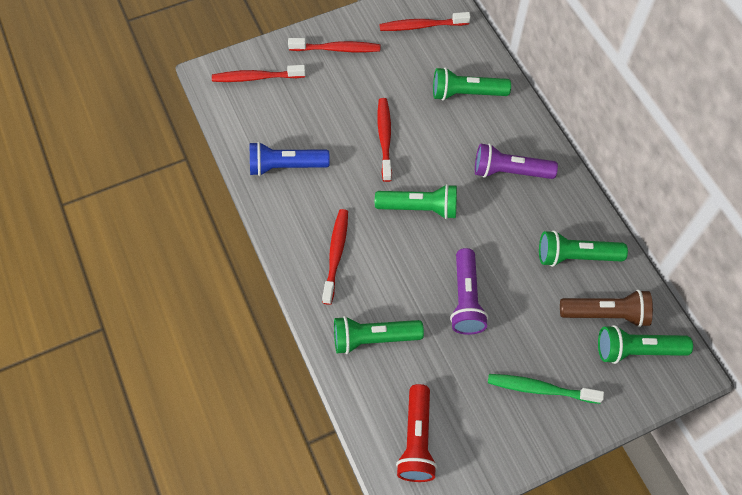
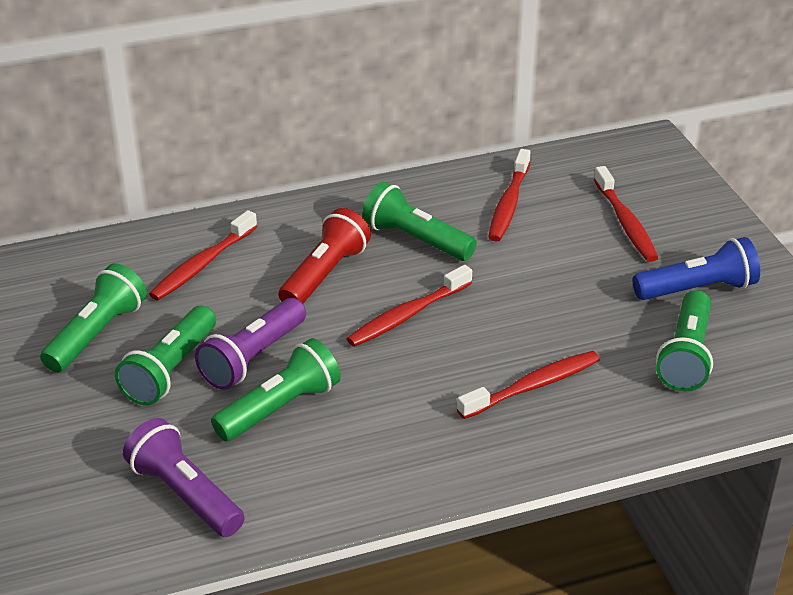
brown flashlight: 1 -> 0
green toothbrush: 1 -> 0

